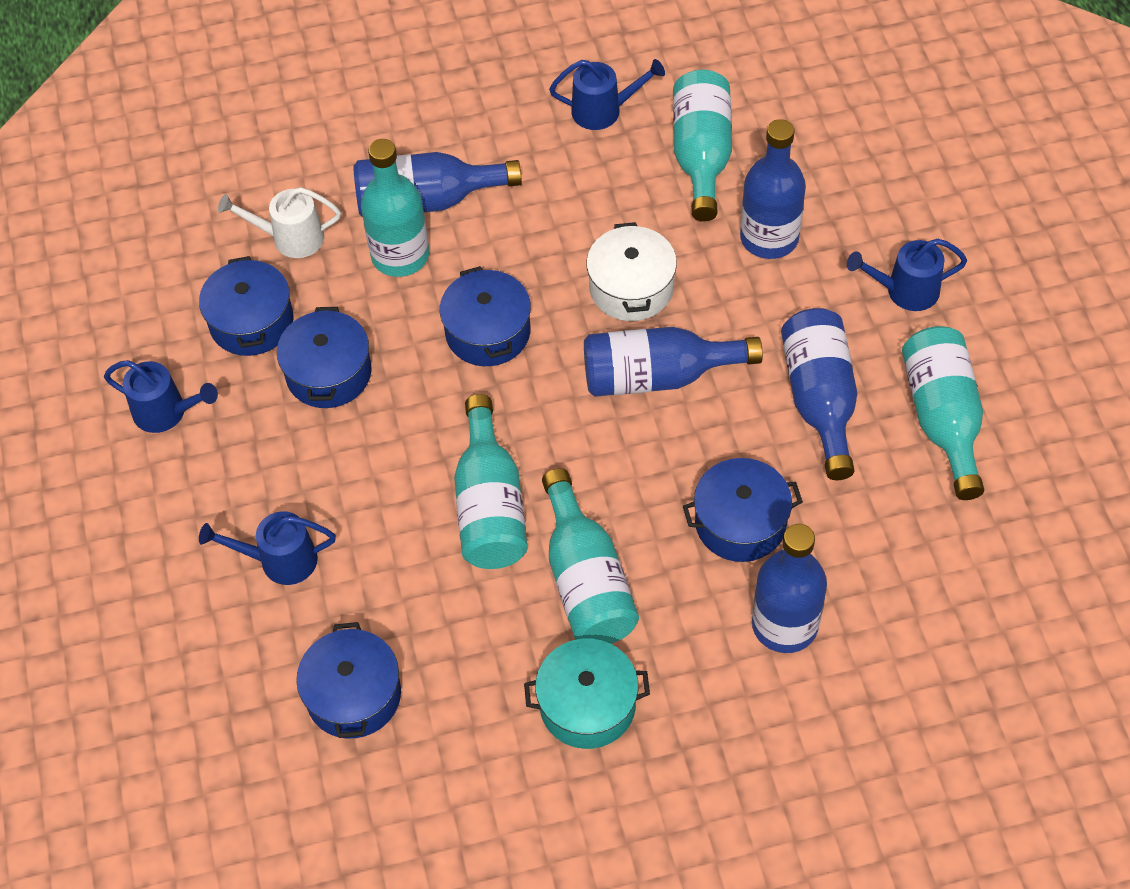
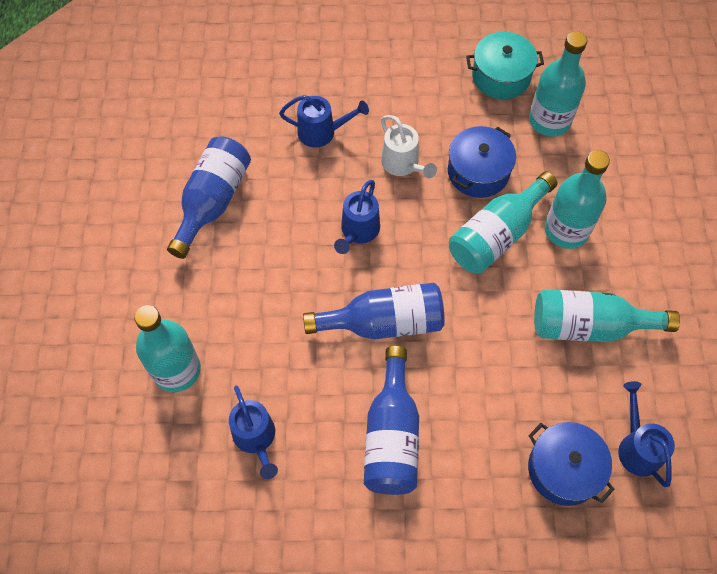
blue bottle: 5 -> 3
blue pot: 5 -> 2
white pot: 1 -> 0

